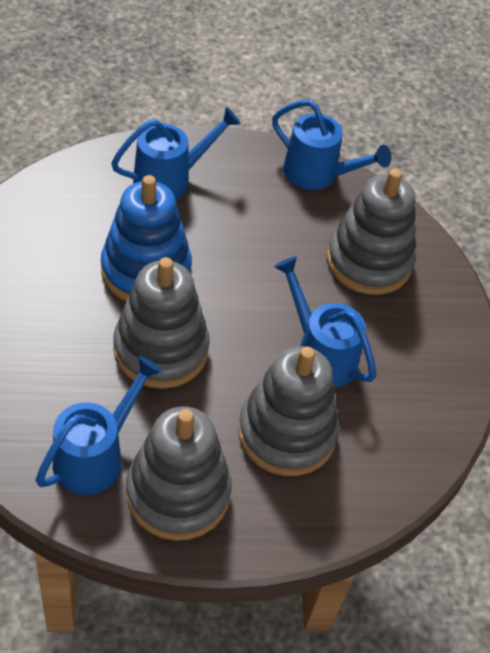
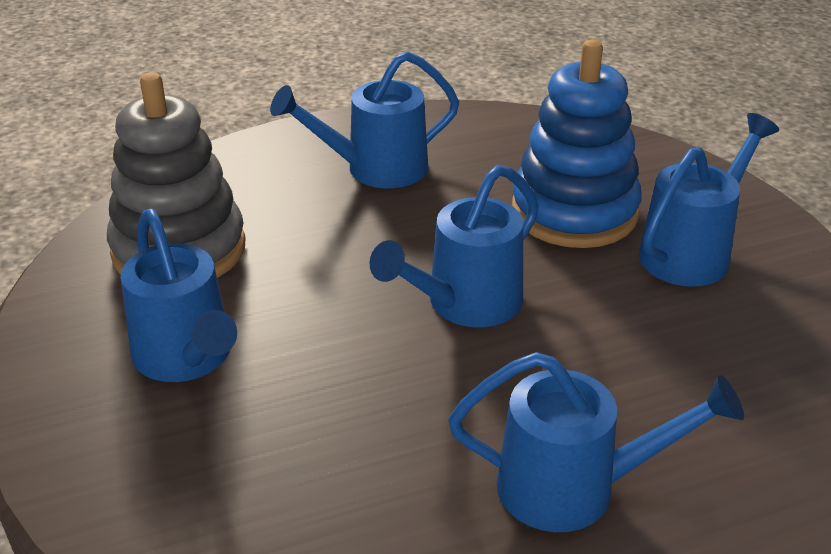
blue watering can: 4 -> 5
grey stacking toy: 4 -> 1

